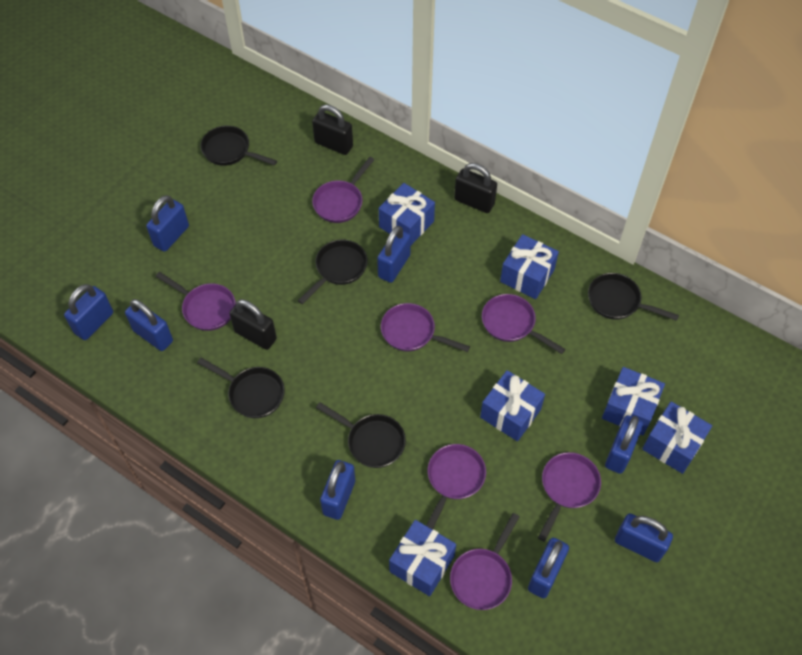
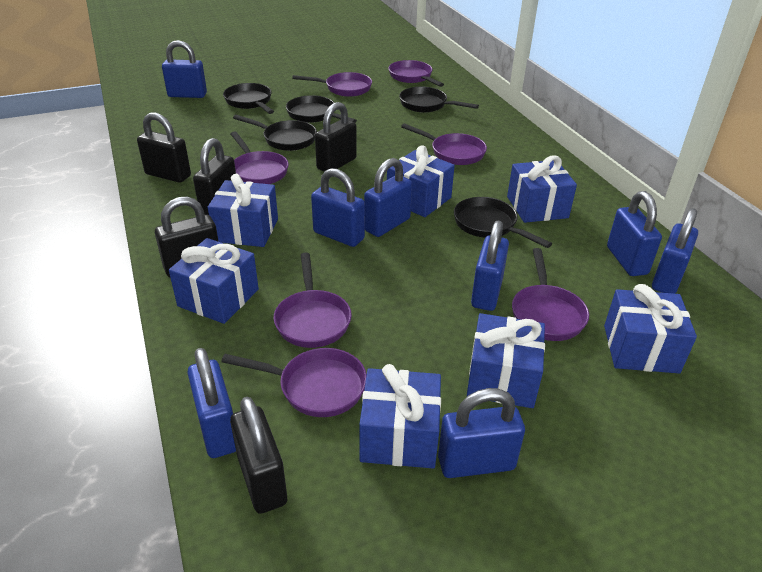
black padlock: 3 -> 5
blue gift: 6 -> 7

